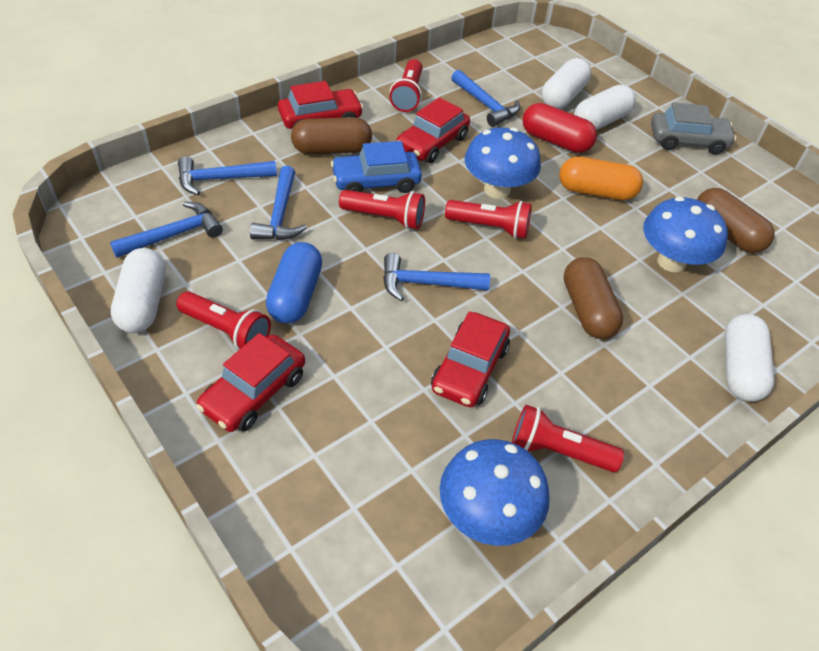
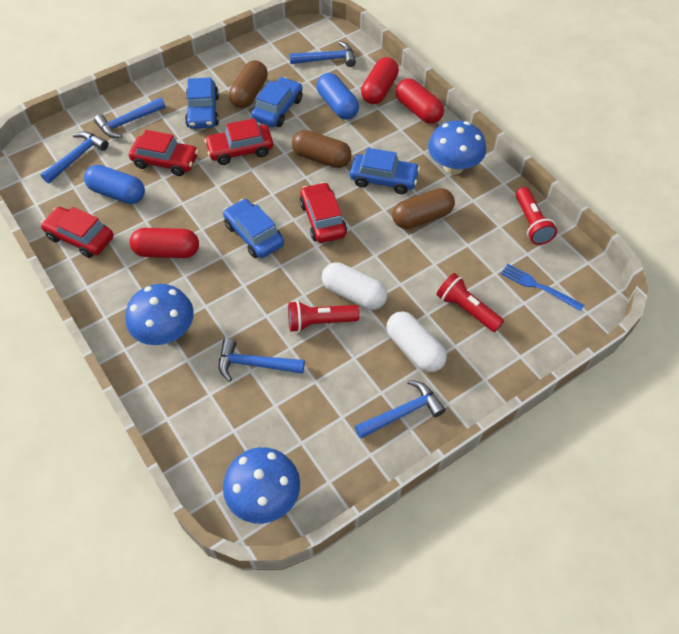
blue capsule: 1 -> 2
blue car: 1 -> 4
blue fork: 0 -> 1
grey car: 1 -> 0
orange capsule: 1 -> 0
red capsule: 1 -> 3
red flashlight: 5 -> 3
white capsule: 4 -> 2

